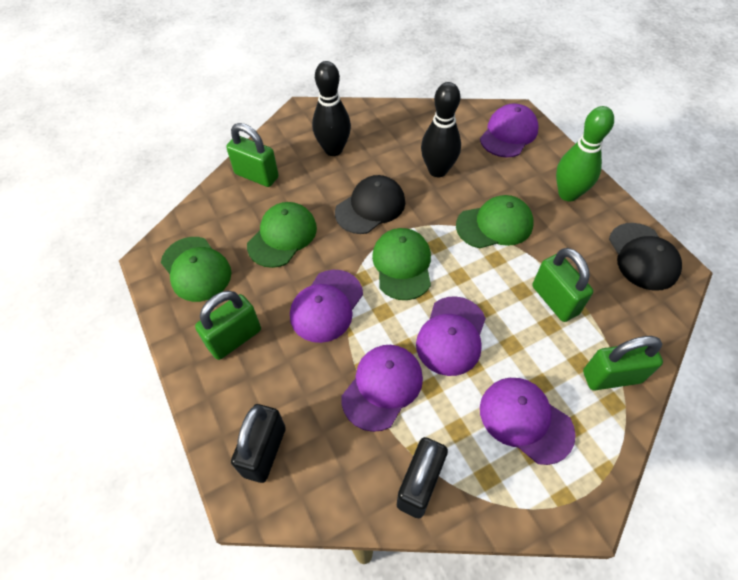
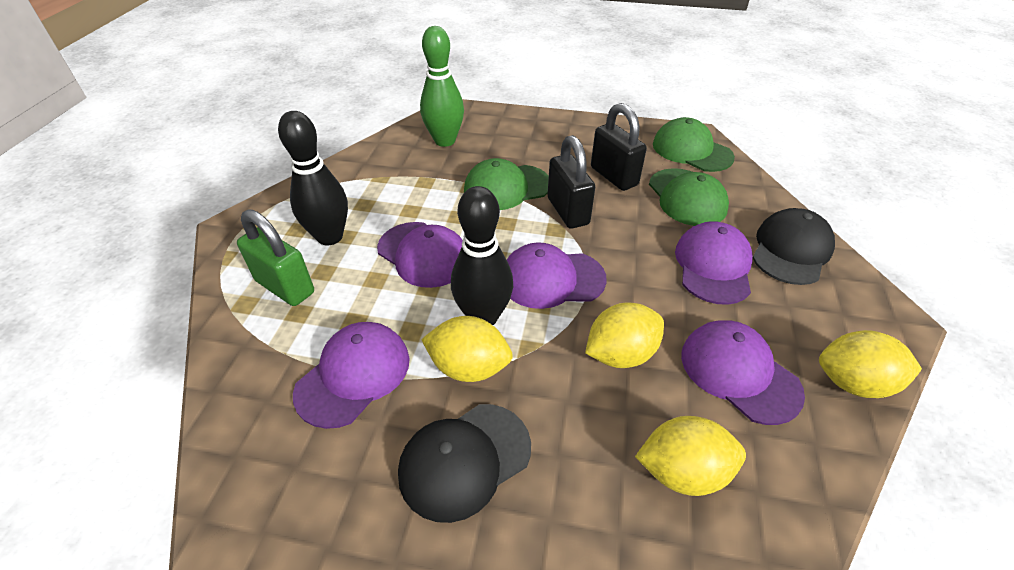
green cap: 4 -> 3
green padlock: 4 -> 1
yellow lemon: 0 -> 4

